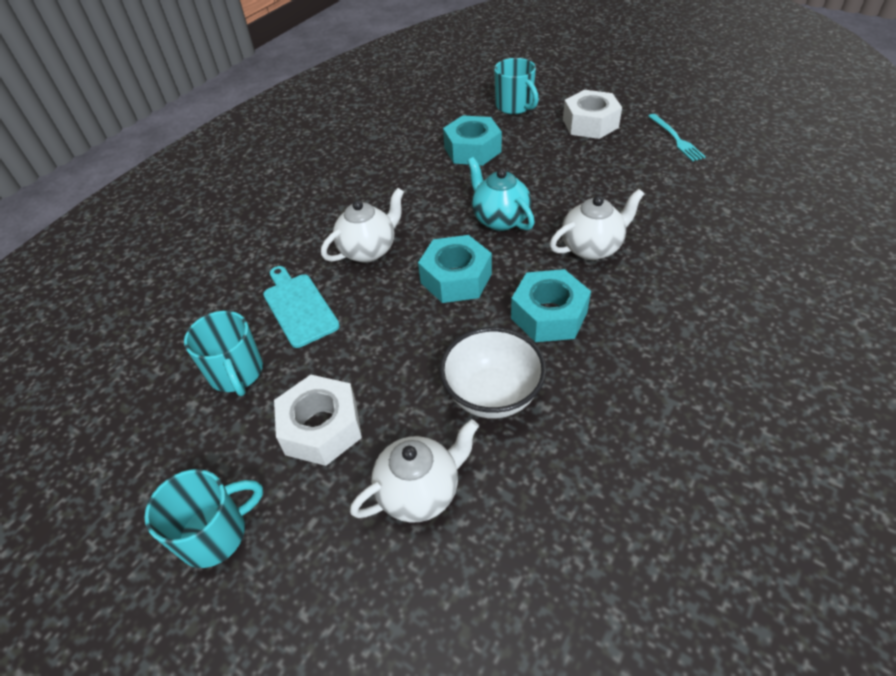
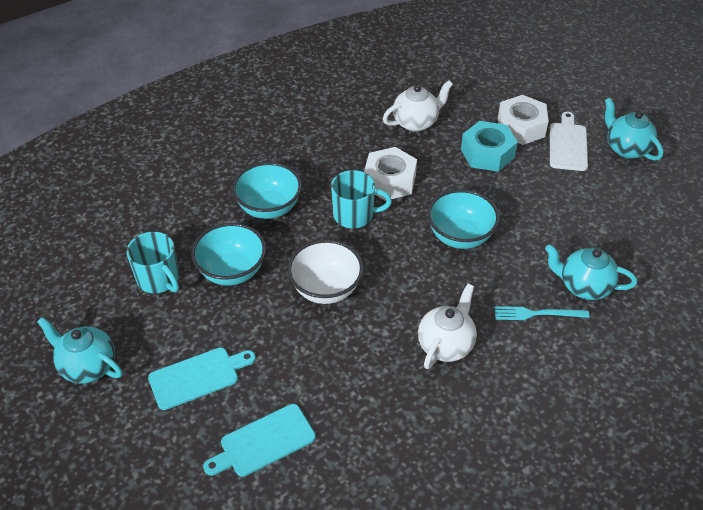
turquoise bowl: 0 -> 3
turquoise cutting board: 1 -> 2
turquoise mug: 3 -> 2
turquoise nut: 3 -> 1
turquoise teapot: 1 -> 3
white cutting board: 0 -> 1
white teapot: 3 -> 2

